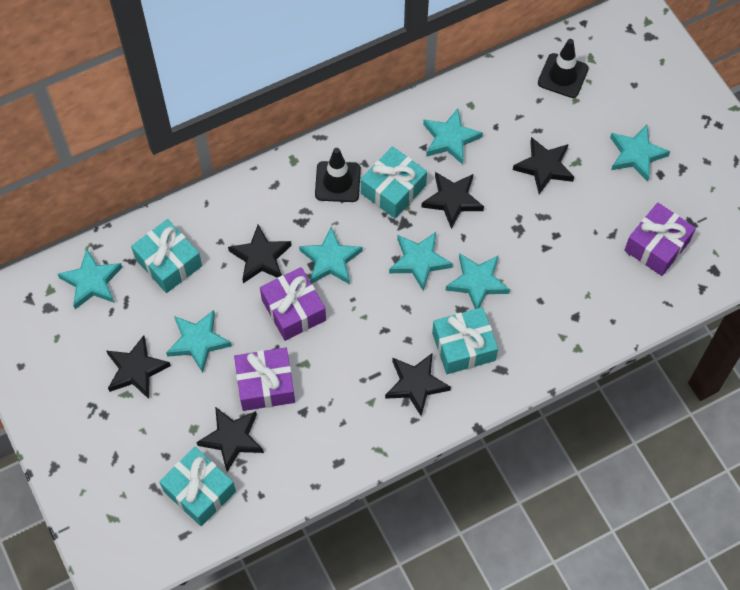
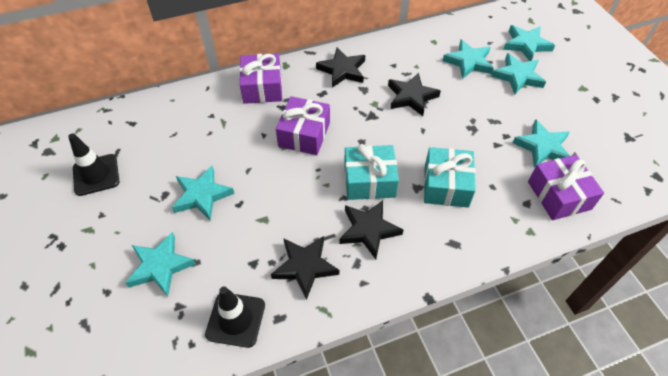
black star: 6 -> 4
turquoise gift: 4 -> 2
turquoise star: 7 -> 6

